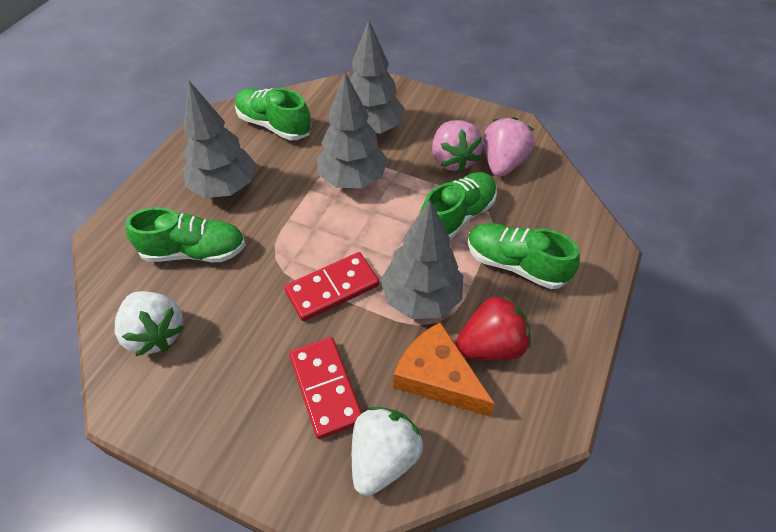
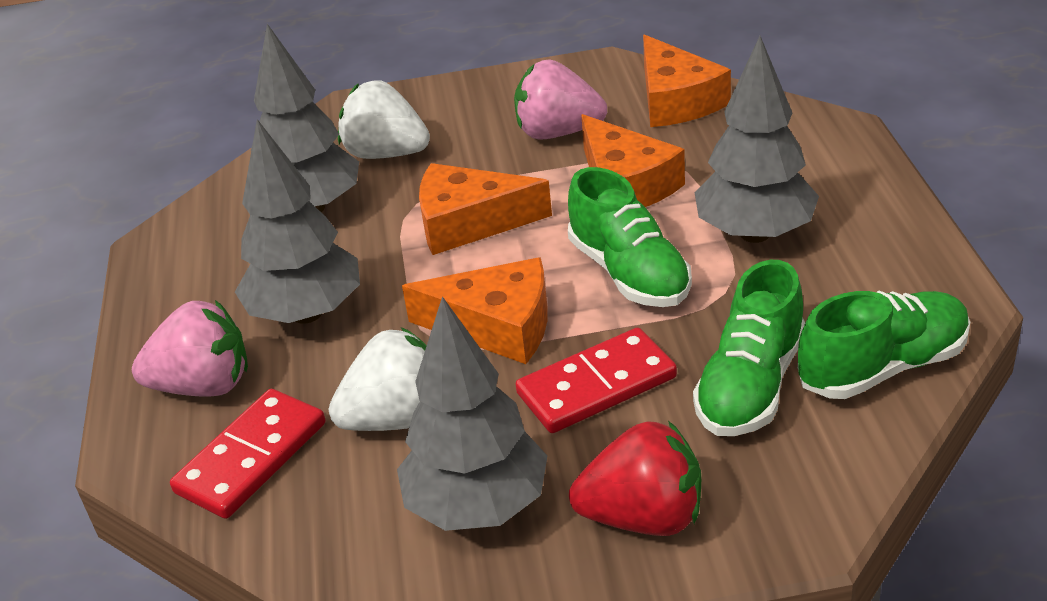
green shoe: 4 -> 3
orange cheese: 1 -> 4

